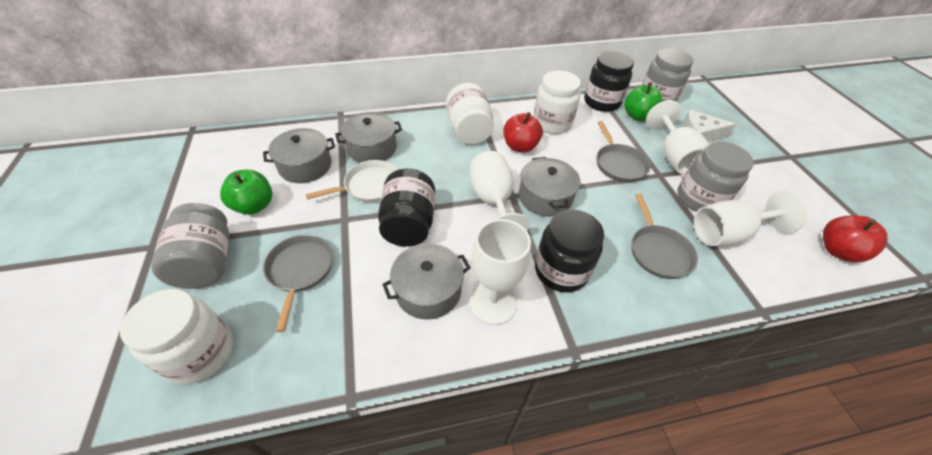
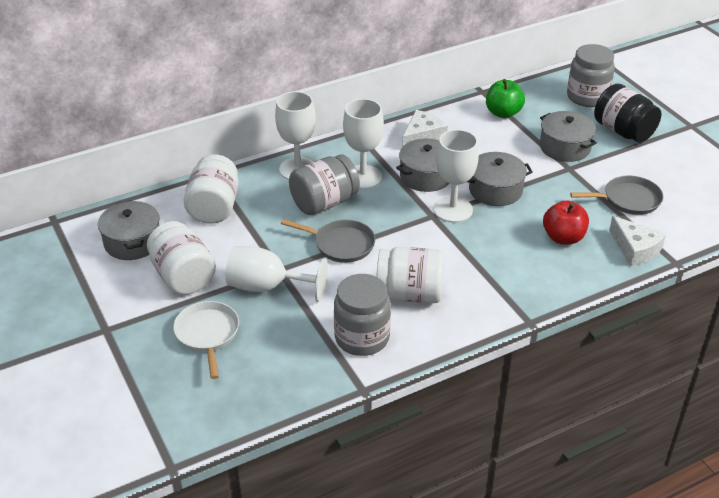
black jar: 3 -> 1
green apple: 2 -> 1
grey pan: 3 -> 2
red apple: 2 -> 1
white cheese: 1 -> 2

